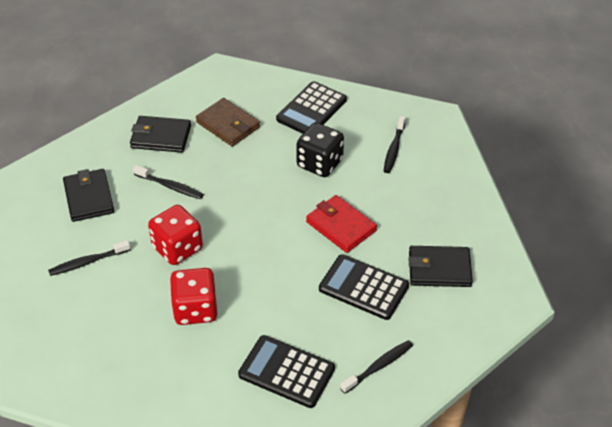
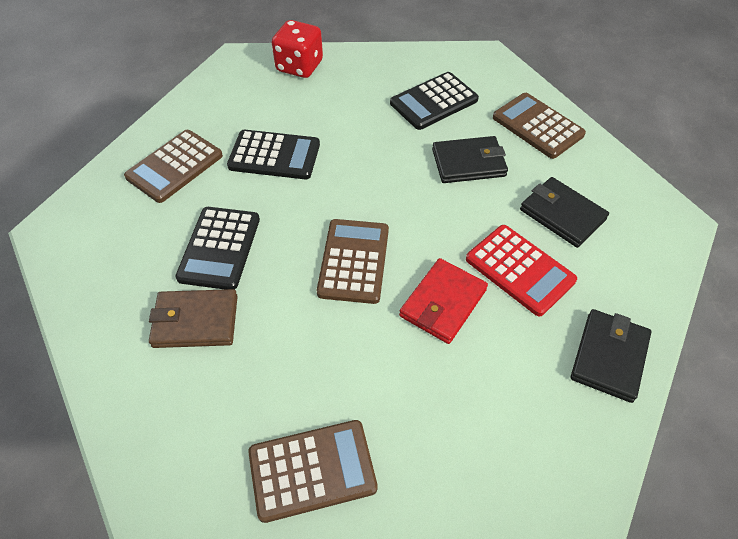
black dice: 1 -> 0
black toothbrush: 4 -> 0
brown calculator: 0 -> 4
red calculator: 0 -> 1
red dice: 2 -> 1

